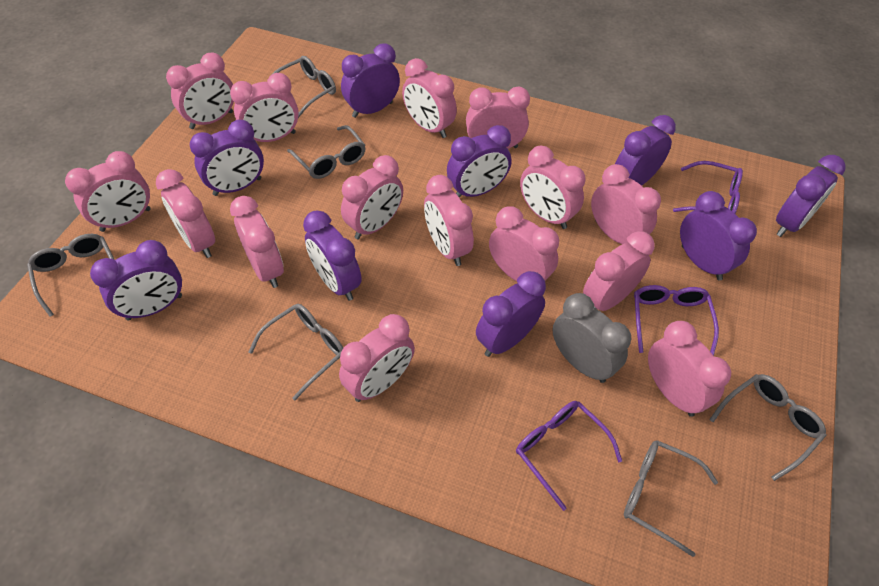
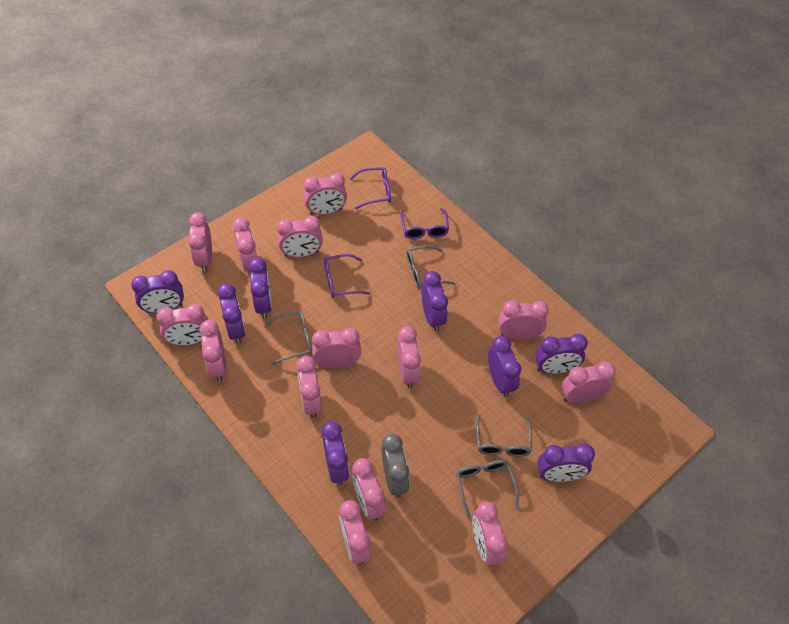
grey glasses: 6 -> 4
pink clock: 15 -> 14
purple clock: 9 -> 8

